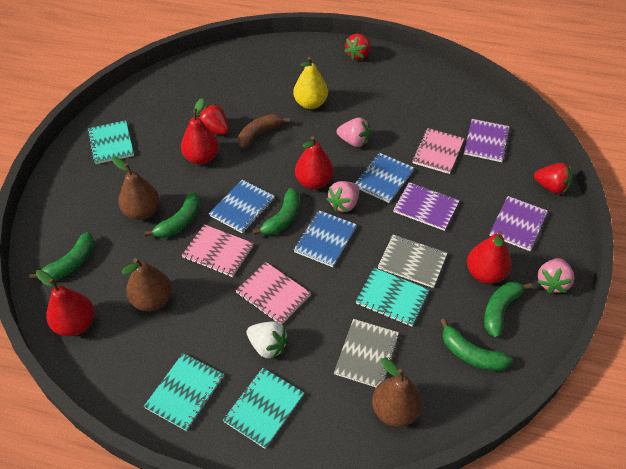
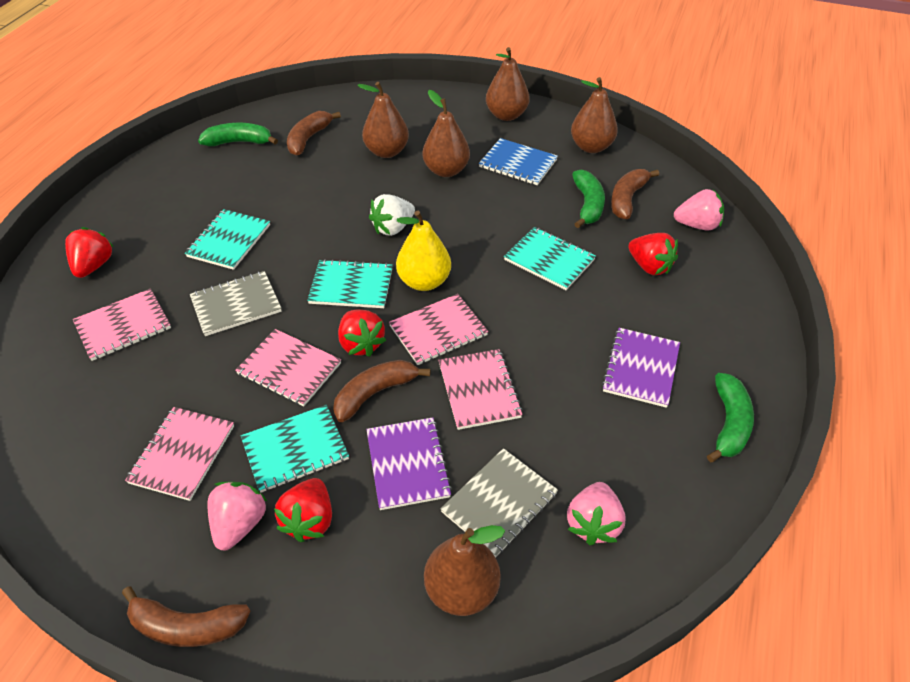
blue notebook: 3 -> 1
brown banana: 1 -> 4
brown pear: 3 -> 5
green banana: 5 -> 3
pink notebook: 3 -> 5
purple notebook: 3 -> 2
red pear: 4 -> 0
red strawberry: 3 -> 4

